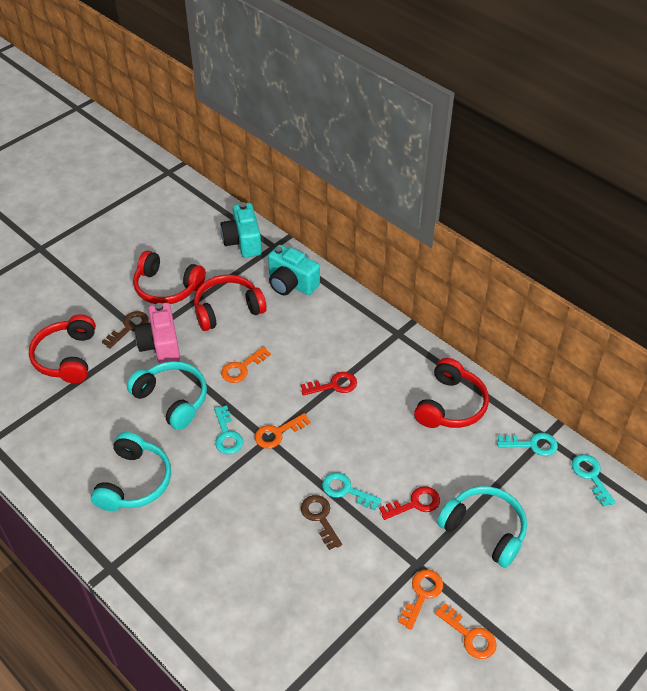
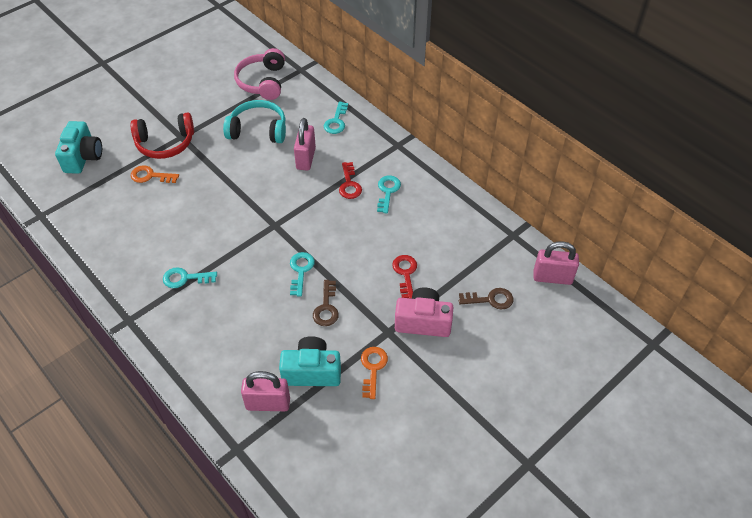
orange key: 4 -> 2
pink headphones: 0 -> 1
pink padlock: 0 -> 3
red headphones: 4 -> 1
turquoise headphones: 3 -> 1

